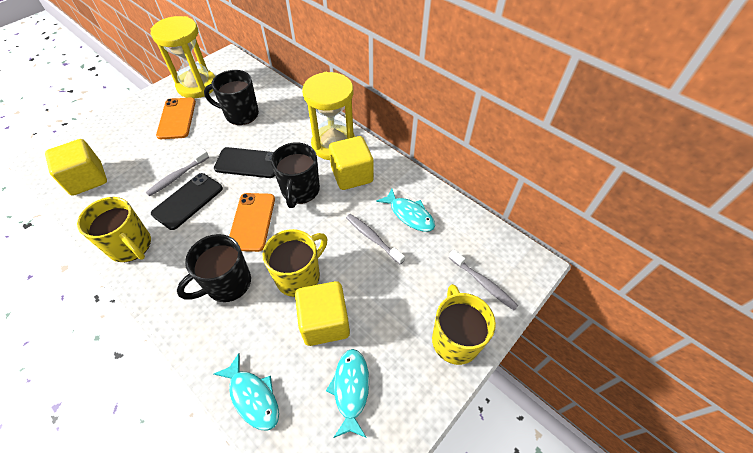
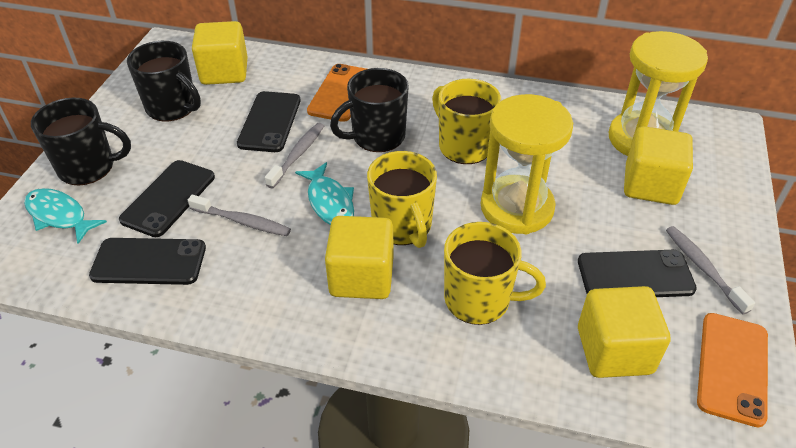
black phone: 2 -> 4
turquoise fish: 3 -> 2
yellow cube: 3 -> 4

